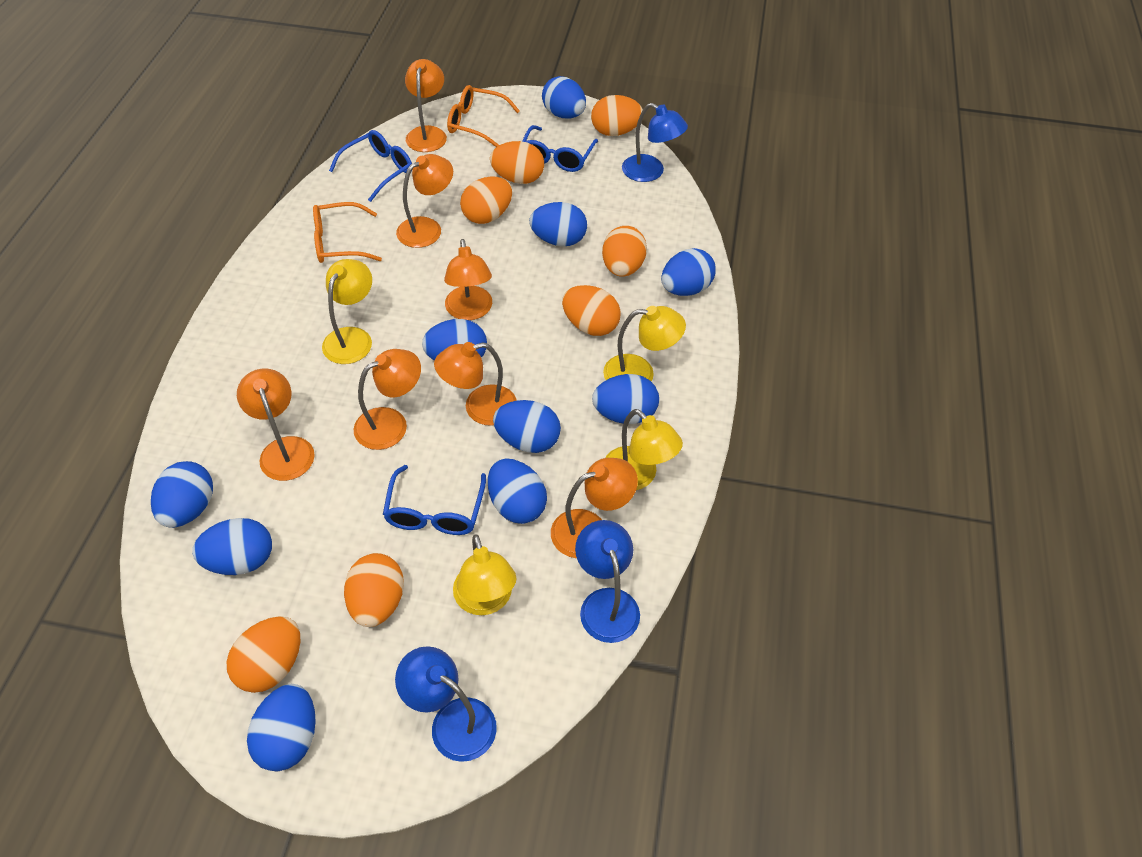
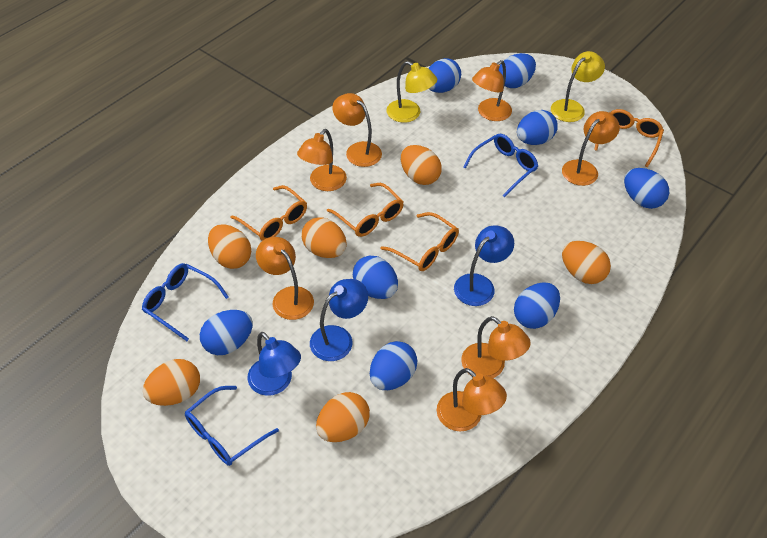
blue egg: 10 -> 8
orange egg: 7 -> 6
orange glasses: 2 -> 4
yellow lamp: 4 -> 2

